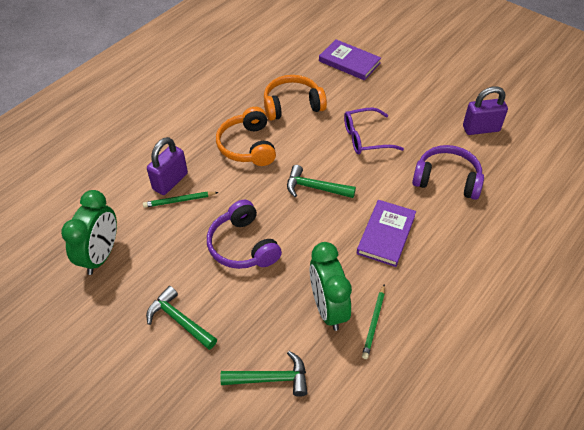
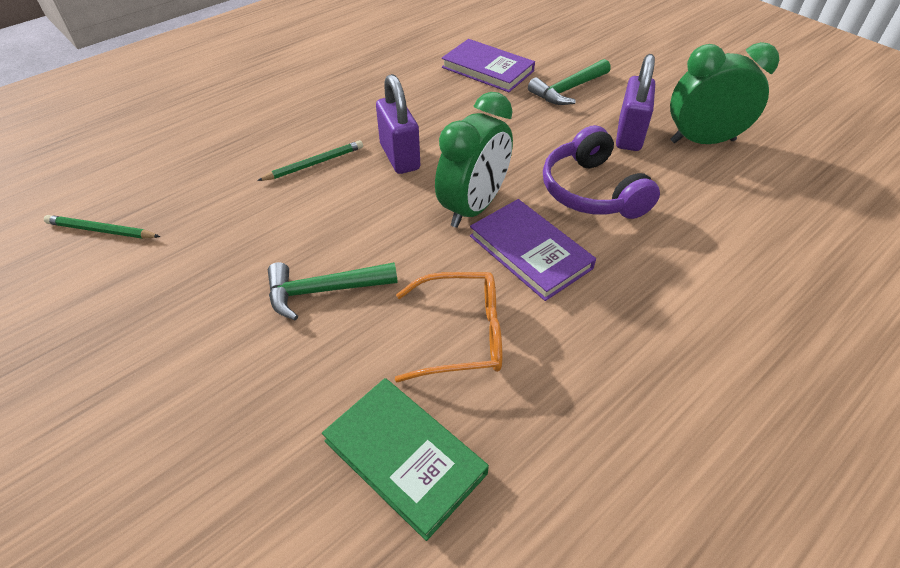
green book: 0 -> 1
green hammer: 3 -> 2
orange glasses: 0 -> 1
orange headphones: 2 -> 0
purple glasses: 1 -> 0
purple headphones: 2 -> 1

